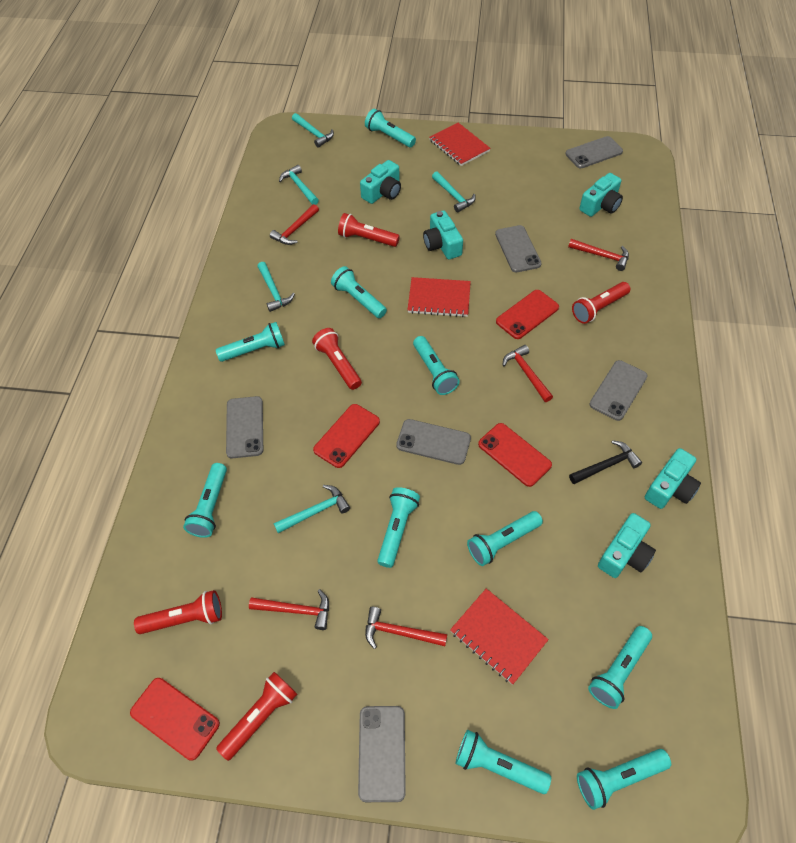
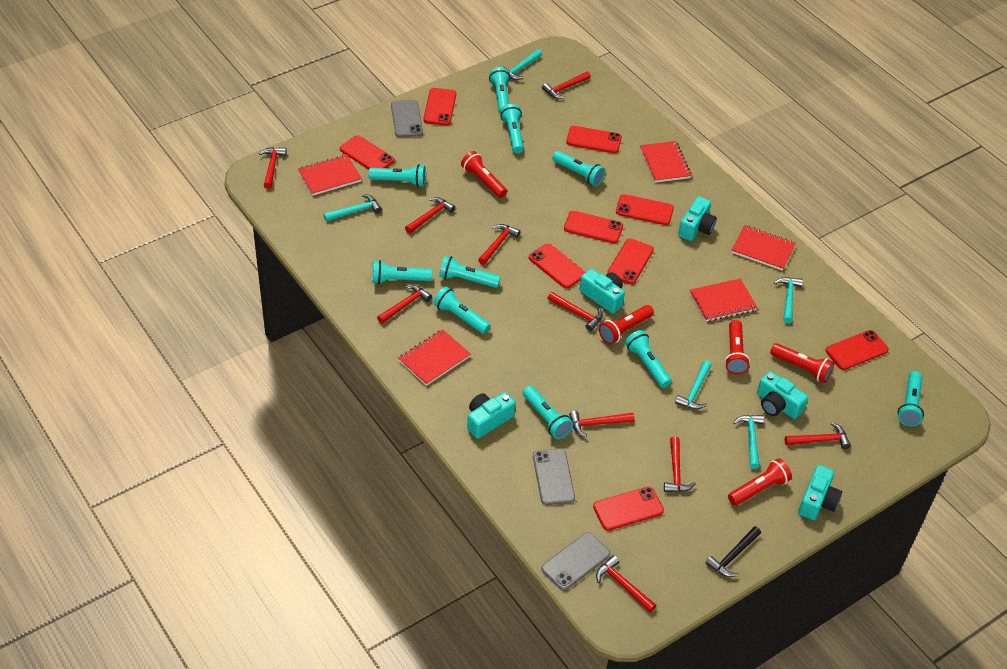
grey phone: 6 -> 3
red hammer: 5 -> 10
red notebook: 3 -> 5
red phone: 4 -> 9

